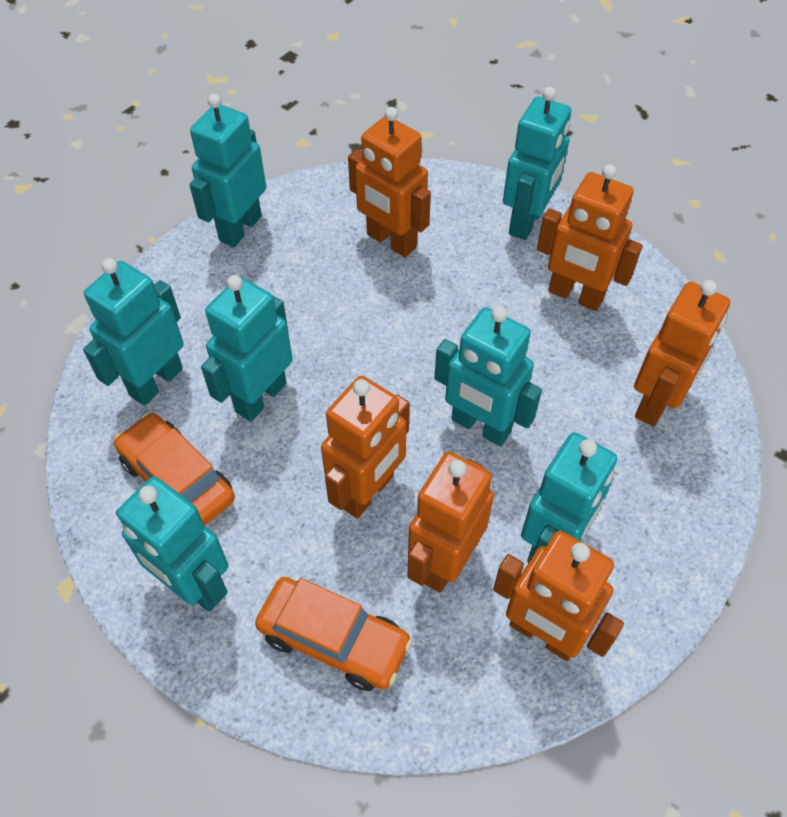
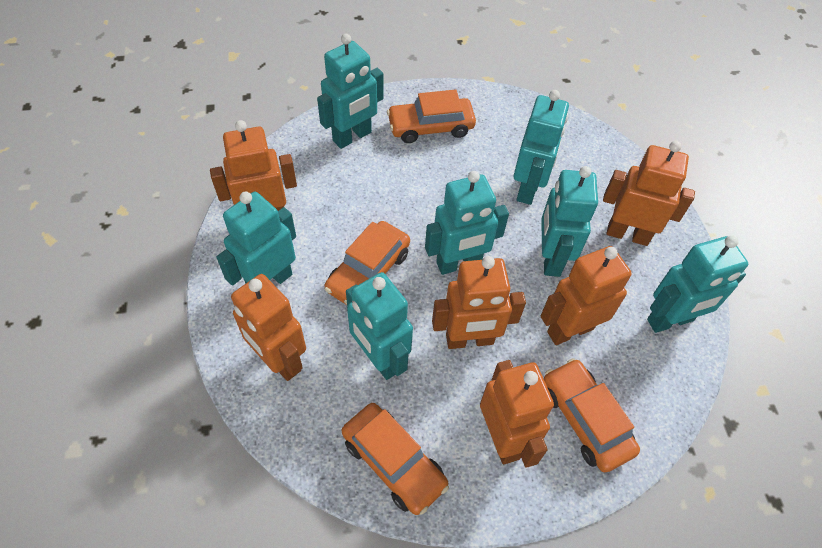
orange car: 2 -> 4

